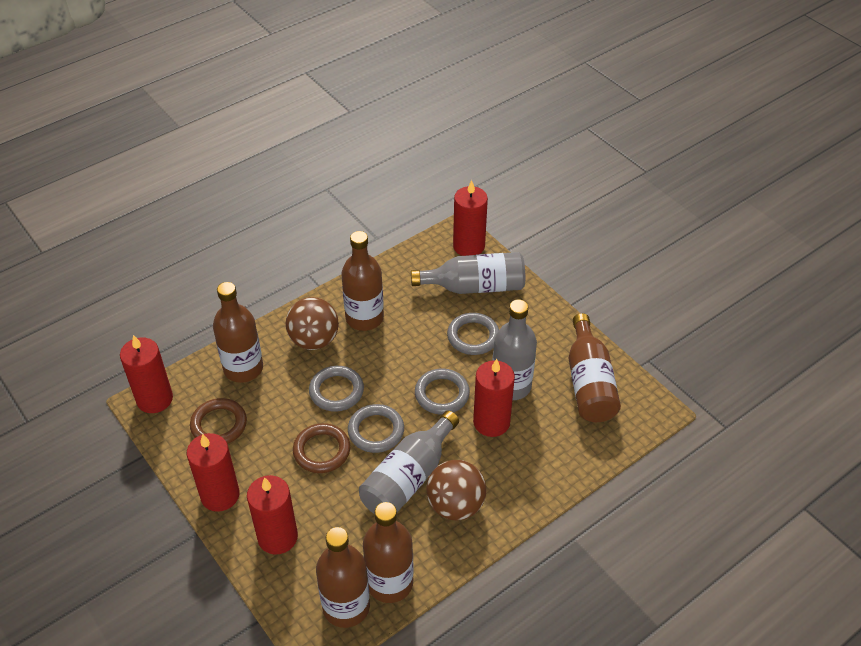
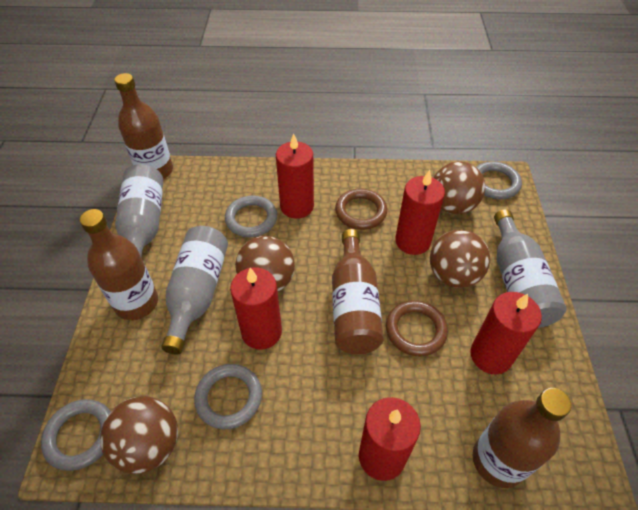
brown ball: 2 -> 4
brown bottle: 5 -> 4

